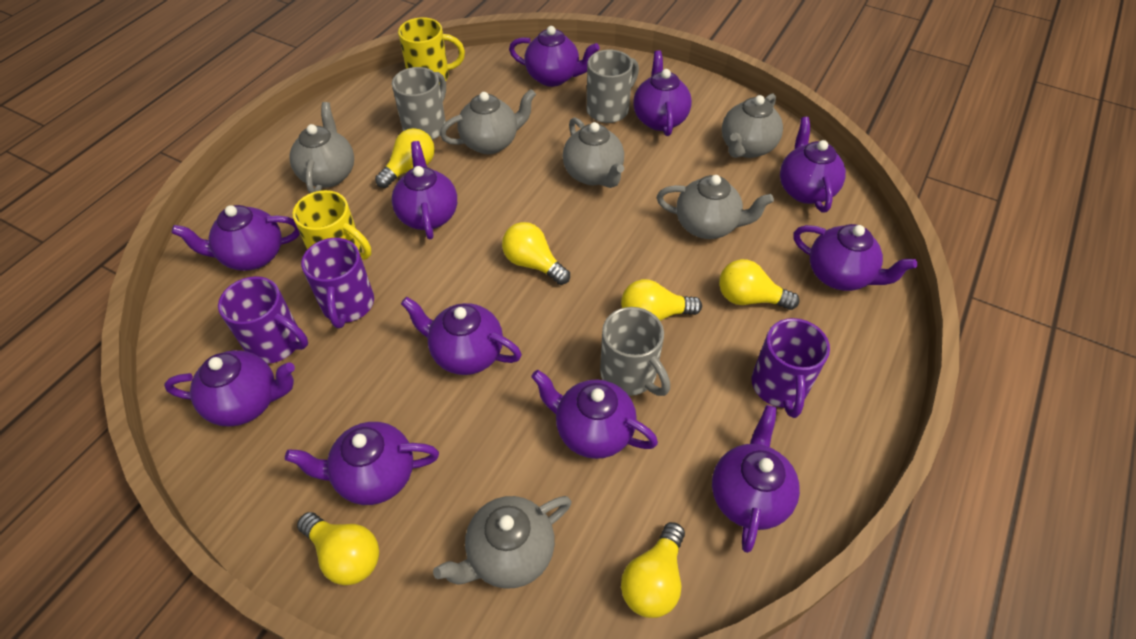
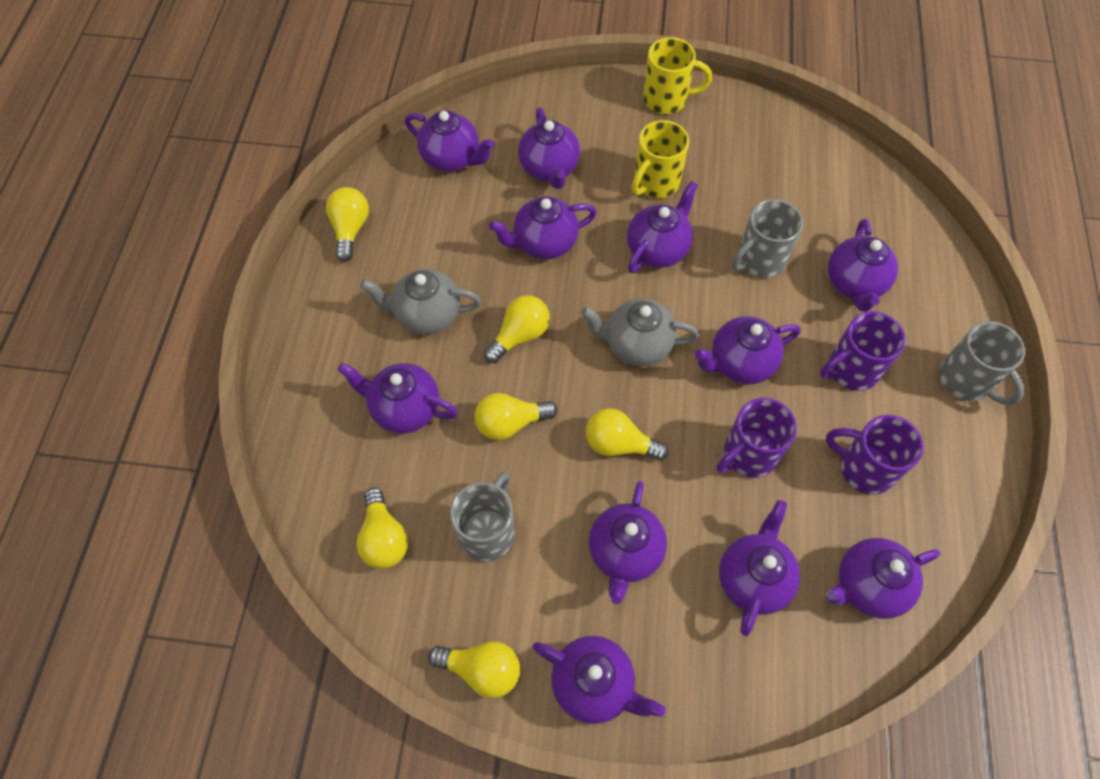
grey teapot: 6 -> 2

